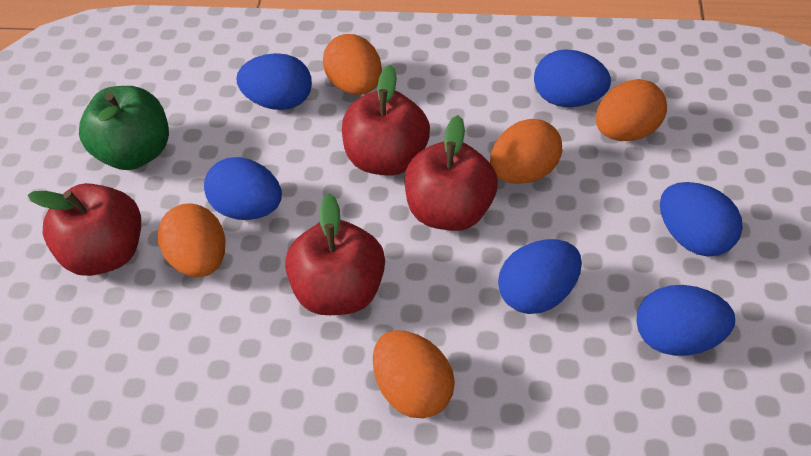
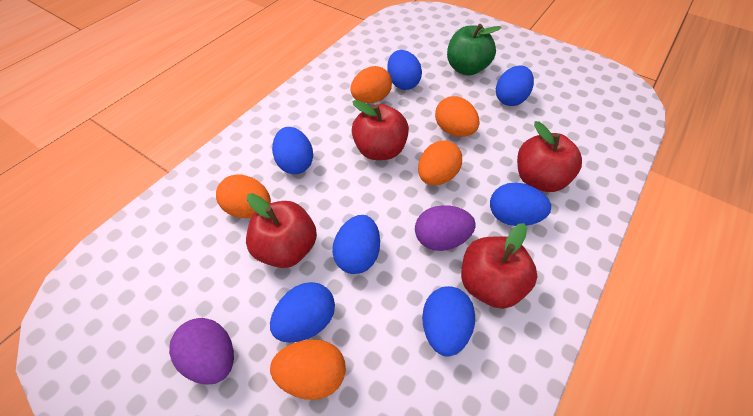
blue egg: 6 -> 7
purple egg: 0 -> 2

